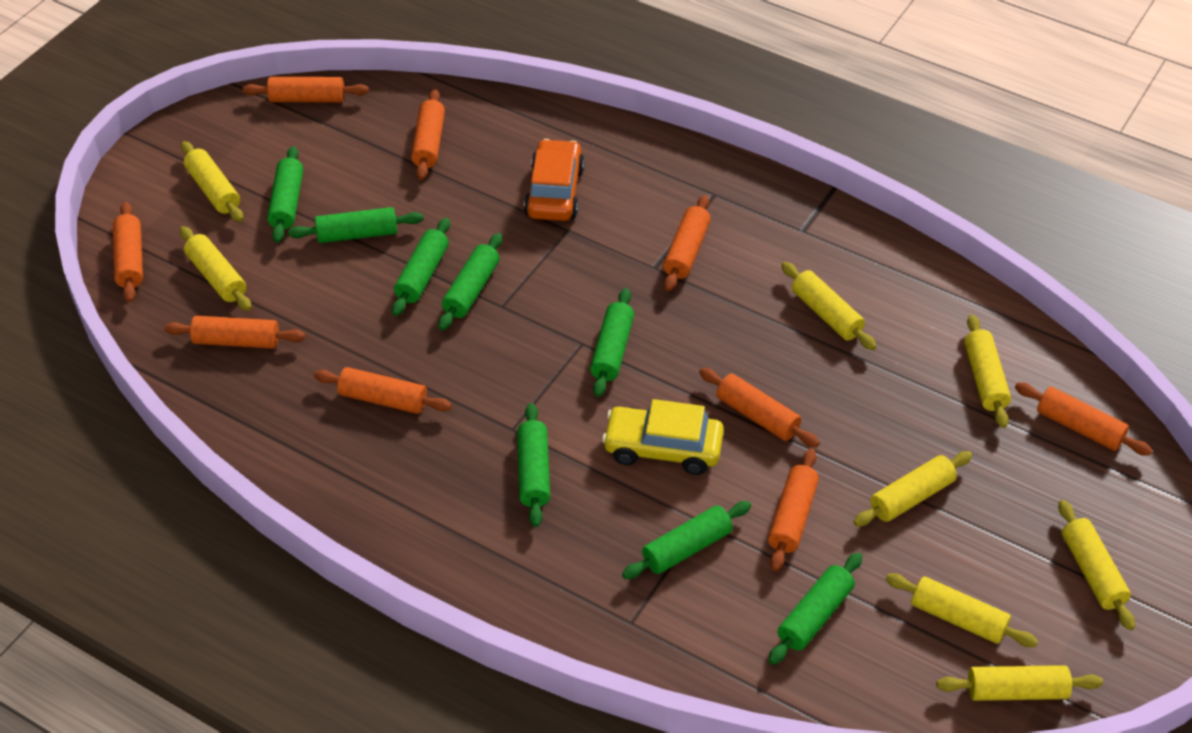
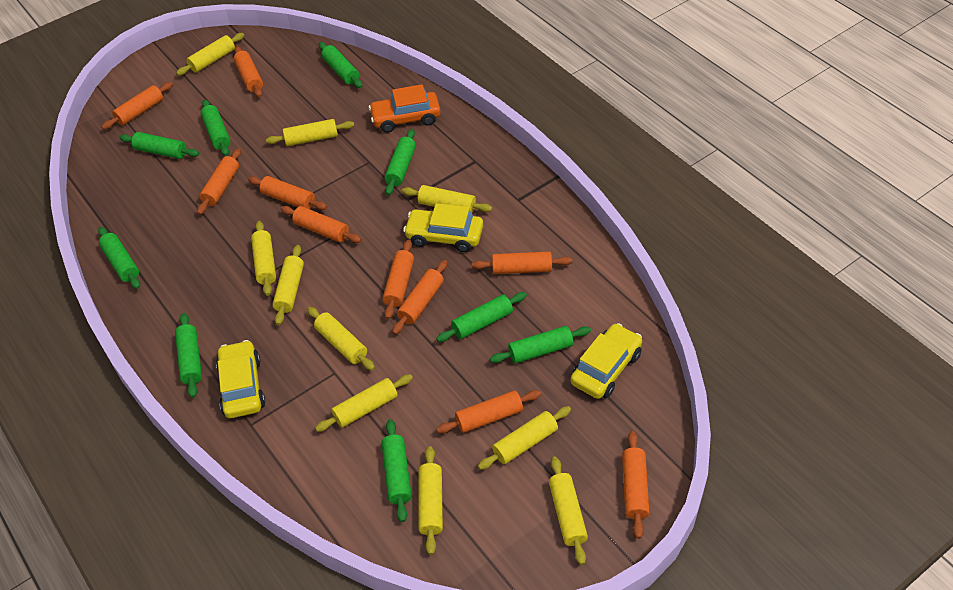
green rolling pin: 8 -> 9
orange rolling pin: 9 -> 10
yellow car: 1 -> 3
yellow rolling pin: 8 -> 10

